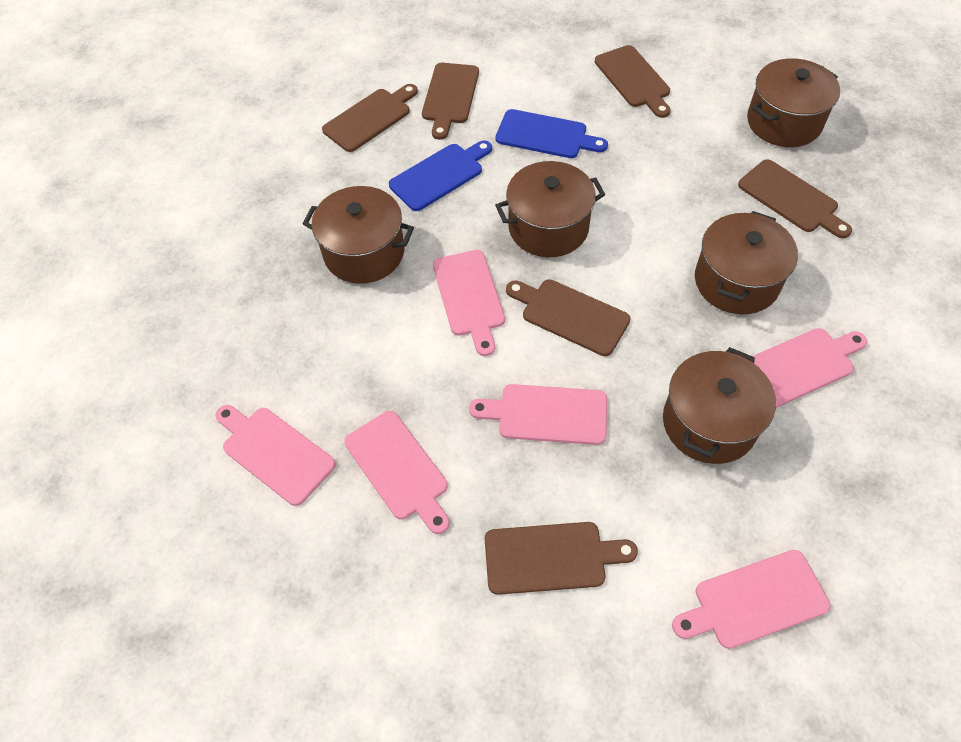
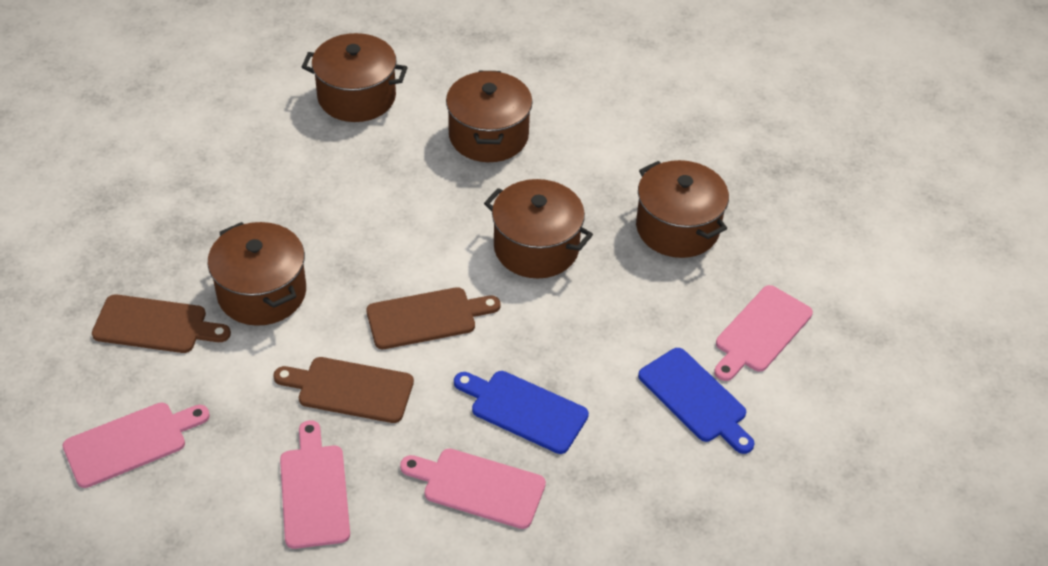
brown cutting board: 6 -> 3
pink cutting board: 6 -> 4

